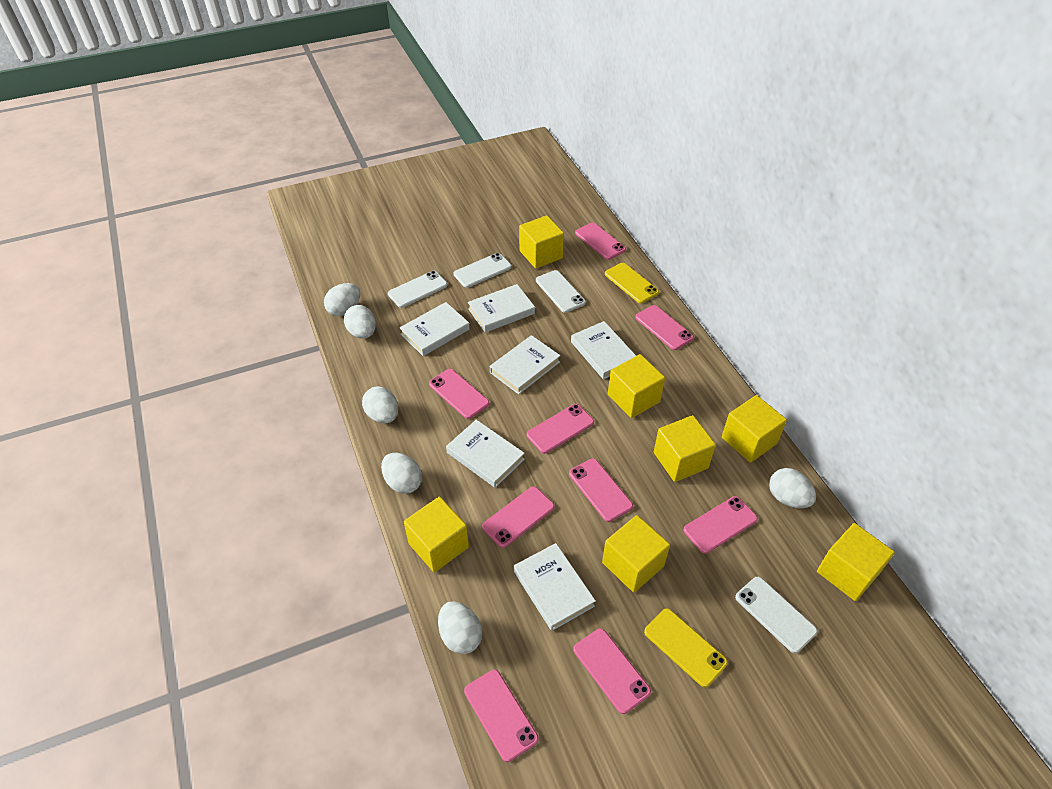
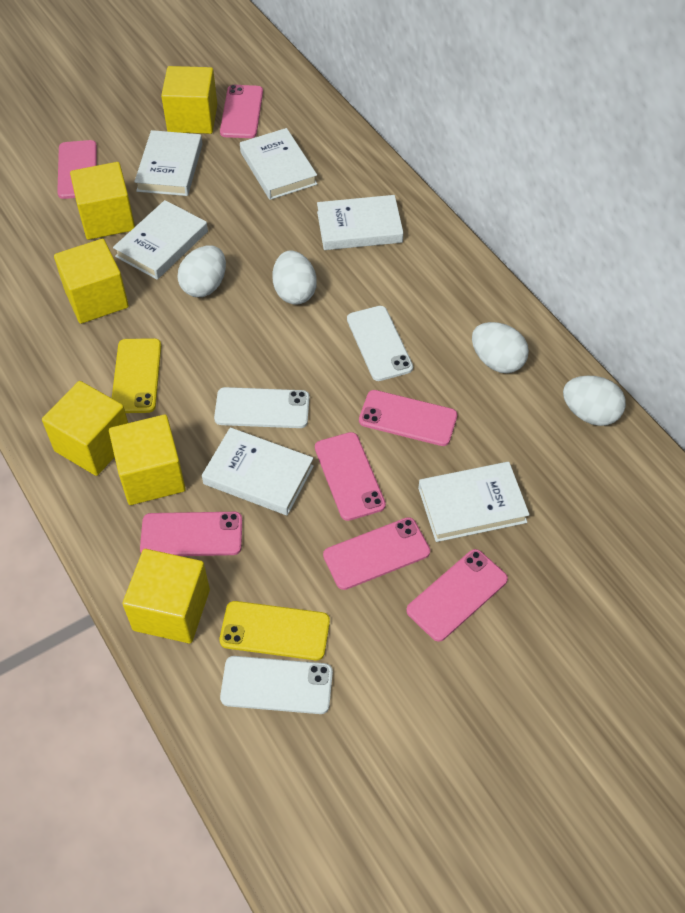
pink phone: 9 -> 7
white egg: 6 -> 4
white phone: 4 -> 3
yellow cube: 7 -> 6

